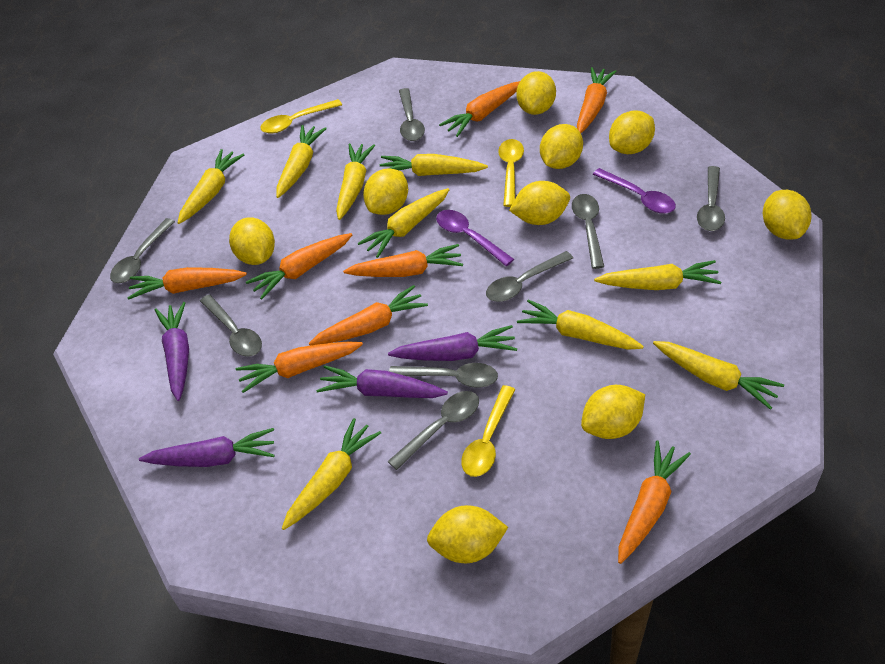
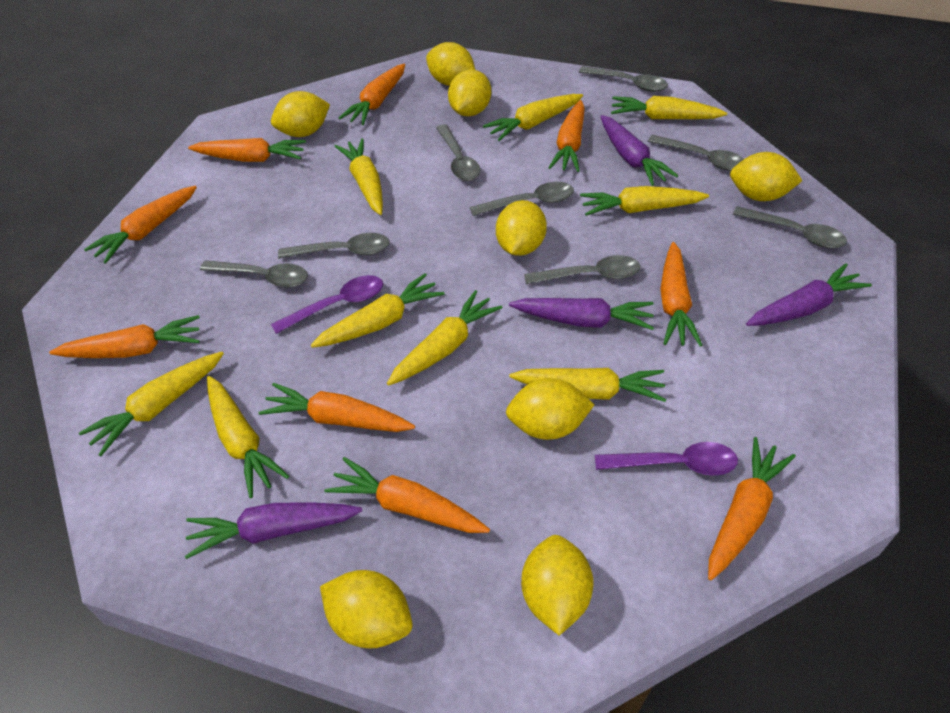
orange carrot: 8 -> 9
yellow lemon: 9 -> 8
yellow spoon: 3 -> 0

